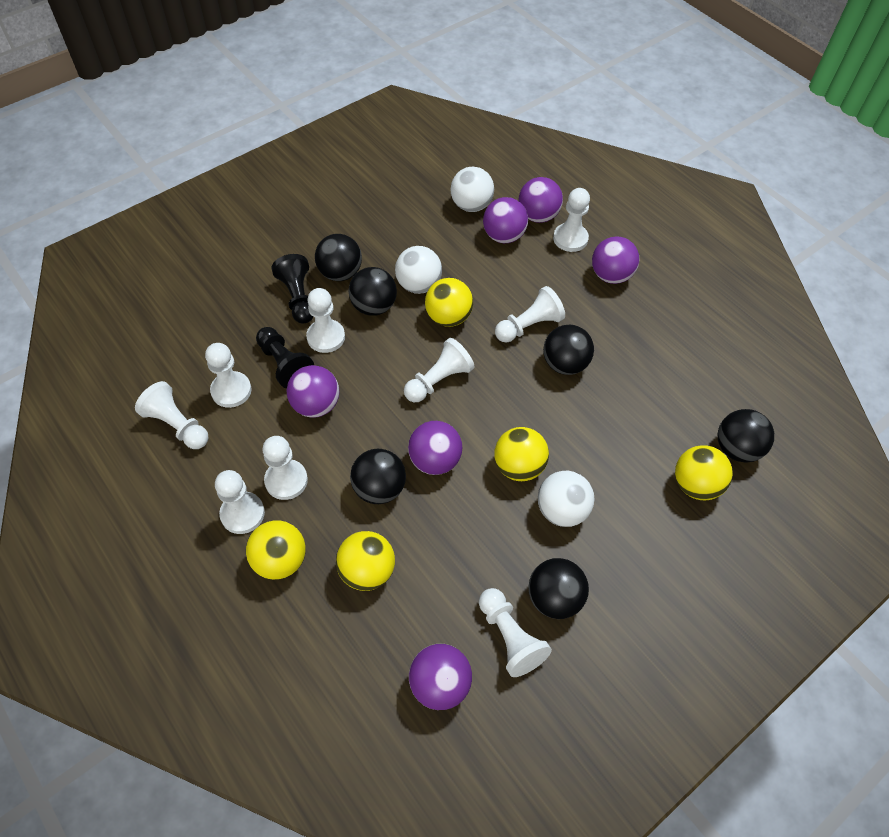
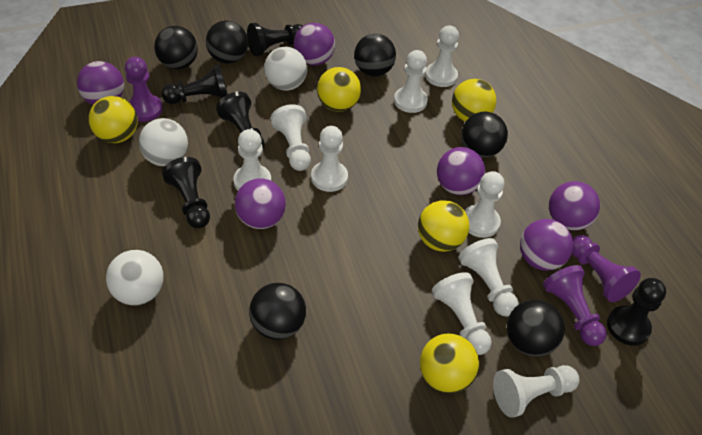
black pawn: 2 -> 5
purple pawn: 0 -> 3

